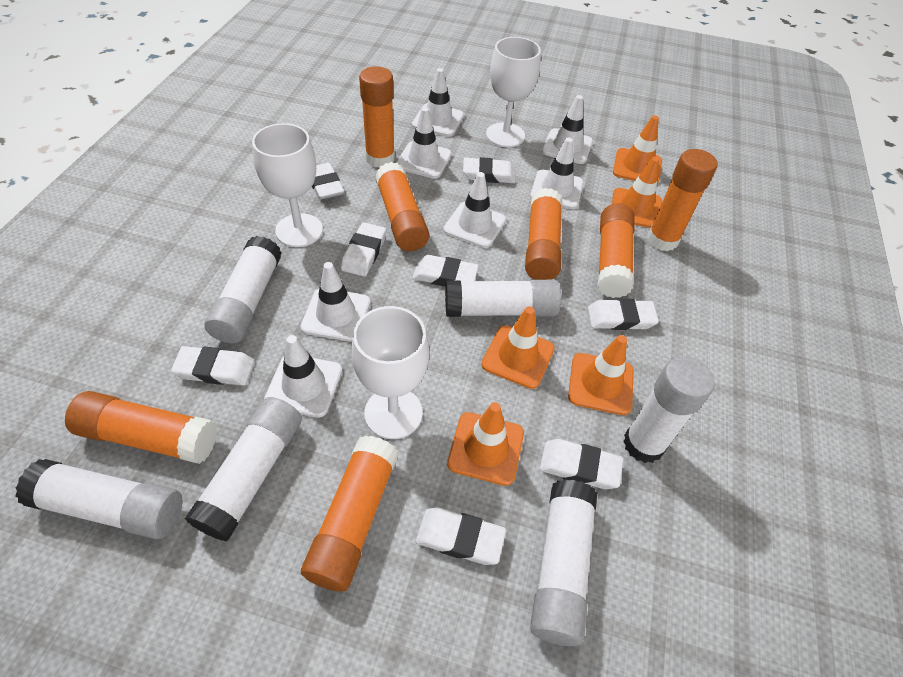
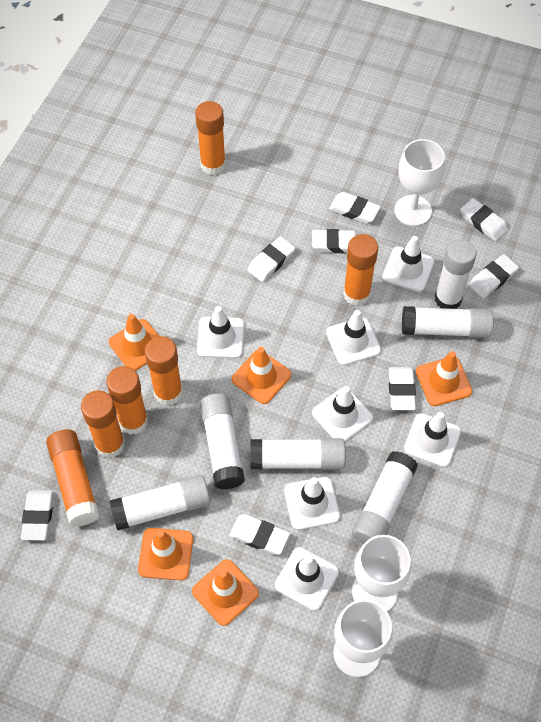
orange glue stick: 7 -> 6

